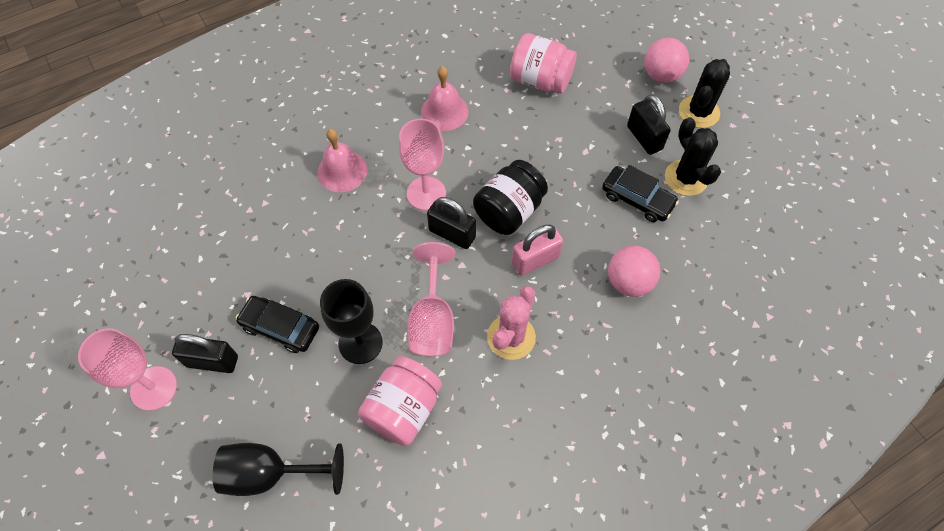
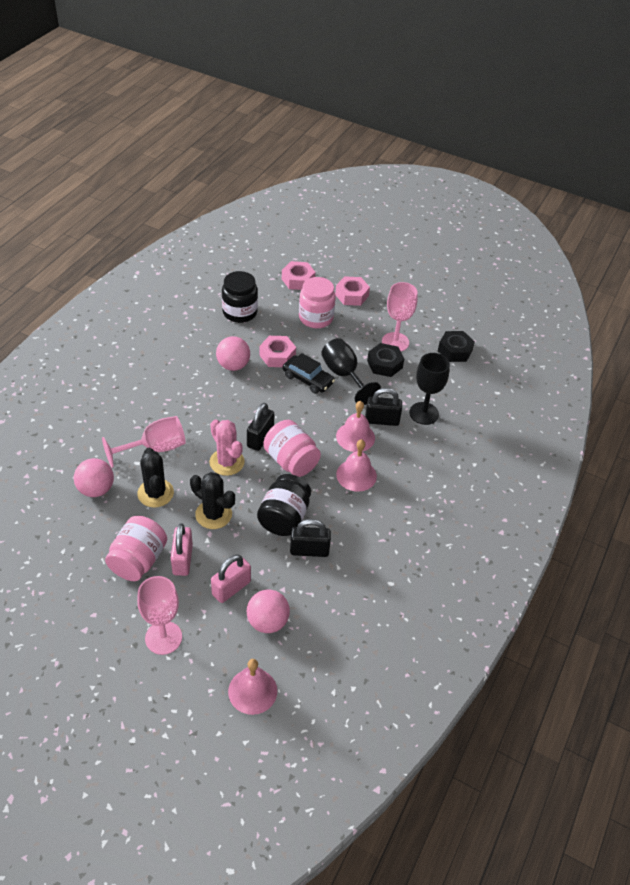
black car: 2 -> 1
black jar: 1 -> 2
black nut: 0 -> 2
pink ball: 2 -> 3
pink bell: 2 -> 3
pink jar: 2 -> 3
pink nut: 0 -> 3
pink padlock: 1 -> 2

